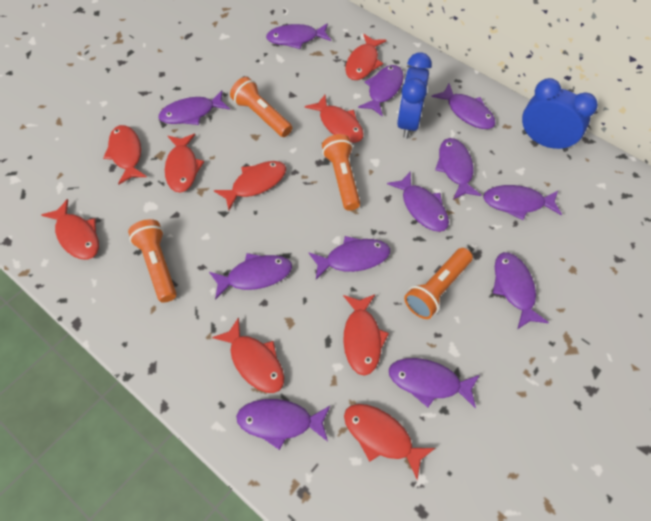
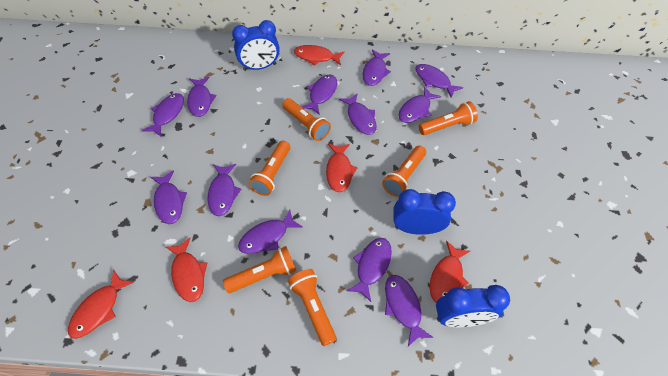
blue clock: 2 -> 3
orange flashlight: 4 -> 6
red fish: 9 -> 5

